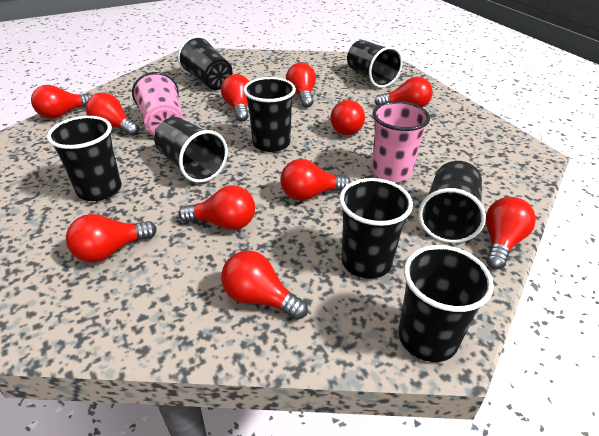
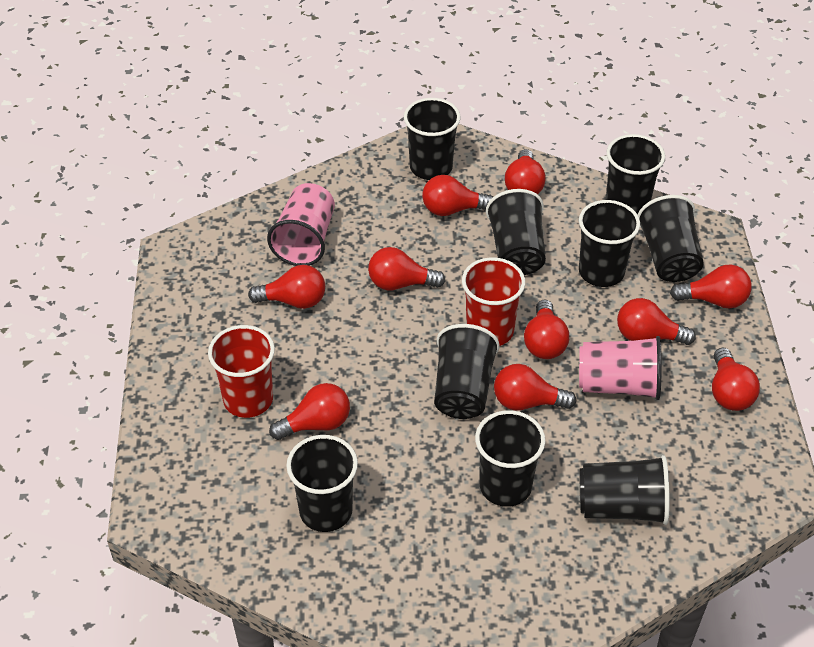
black cup: 8 -> 9
red cup: 0 -> 2
red light bulb: 11 -> 10

